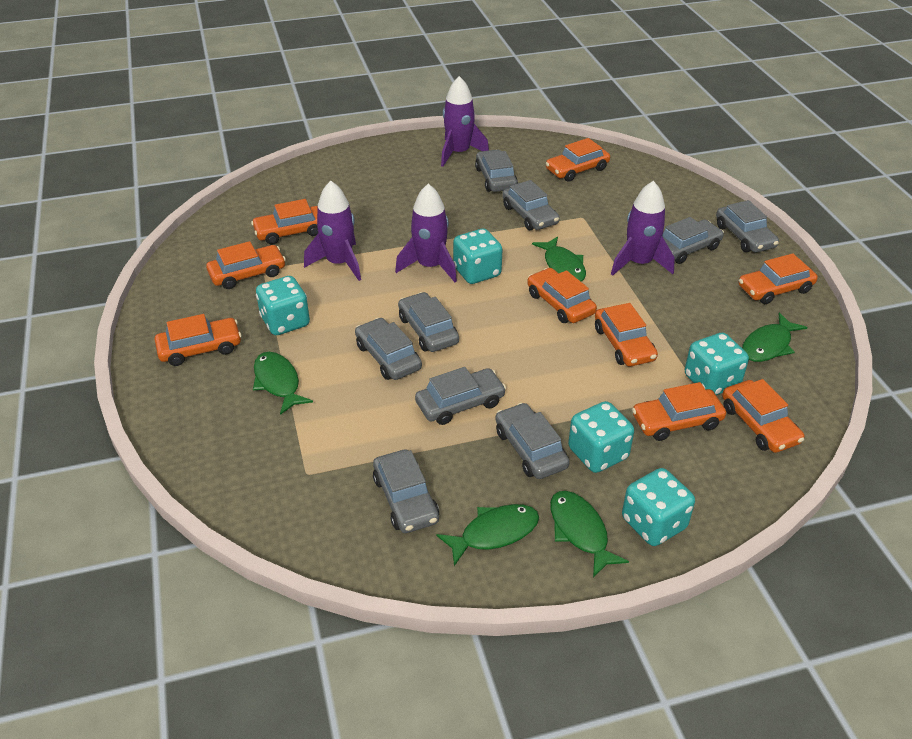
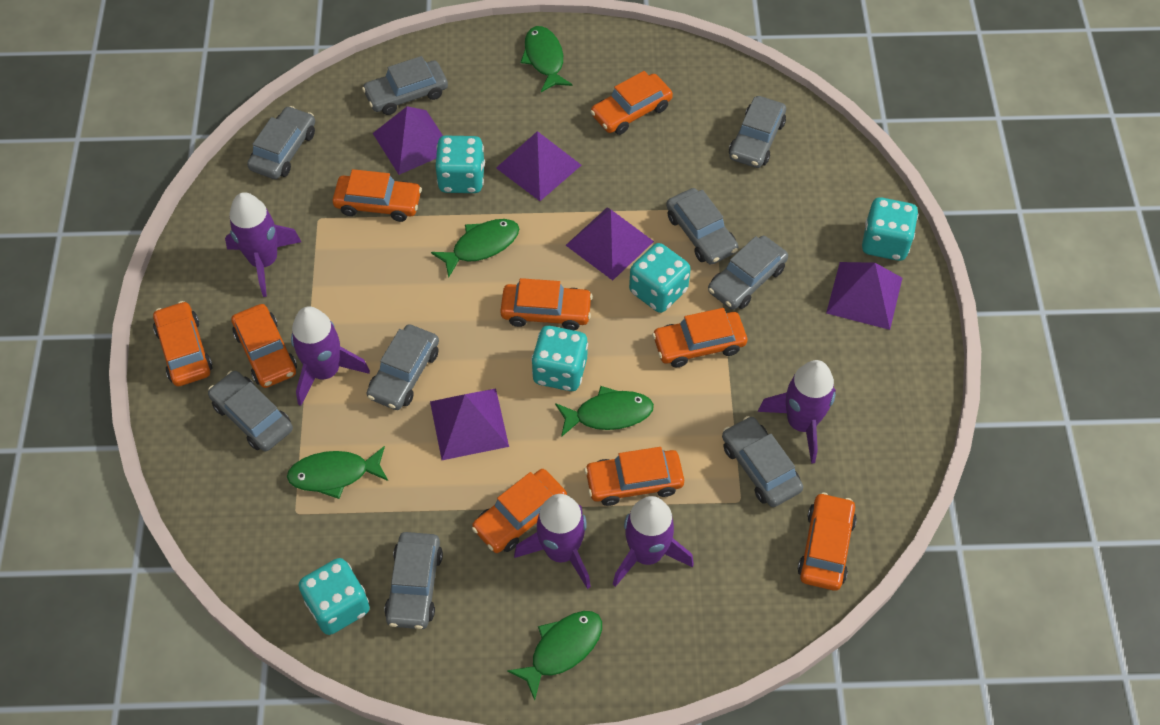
purple pyramid: 0 -> 5
purple rocket: 4 -> 5

